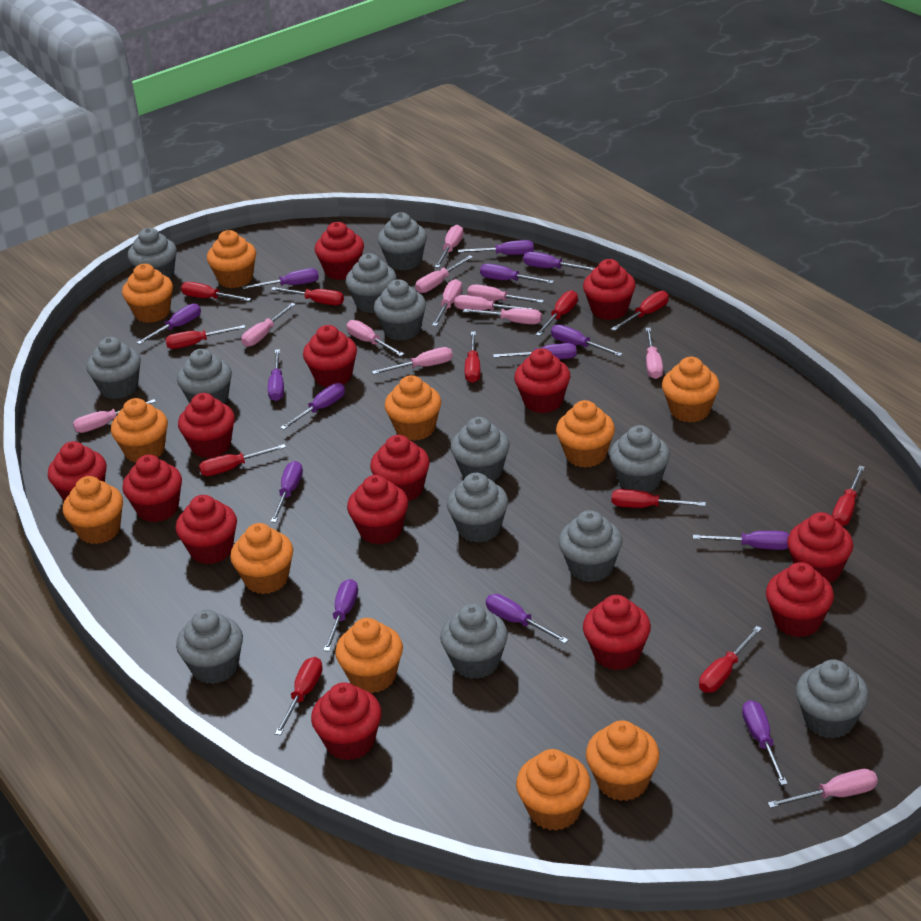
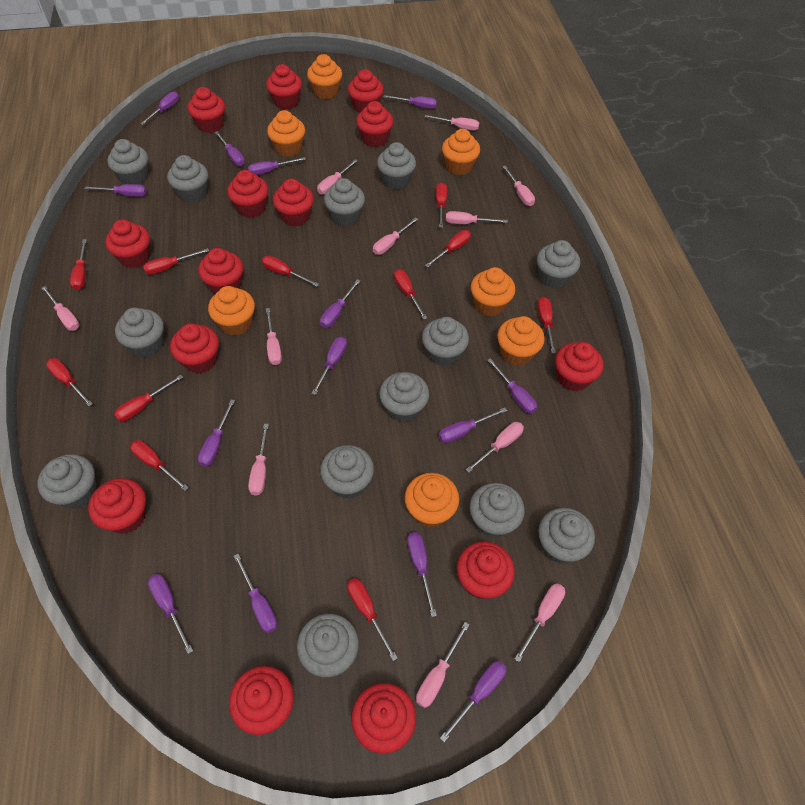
orange cupcake: 11 -> 7
pink screwdriver: 12 -> 11

